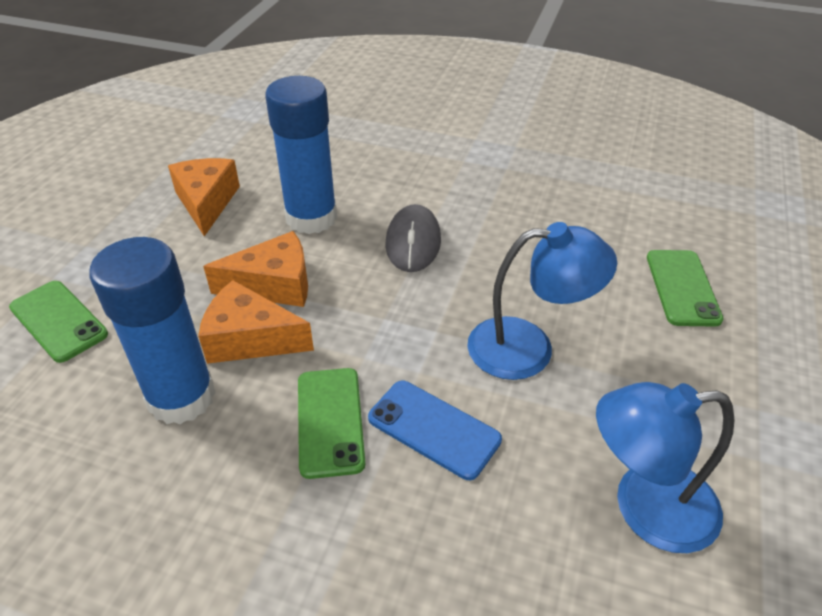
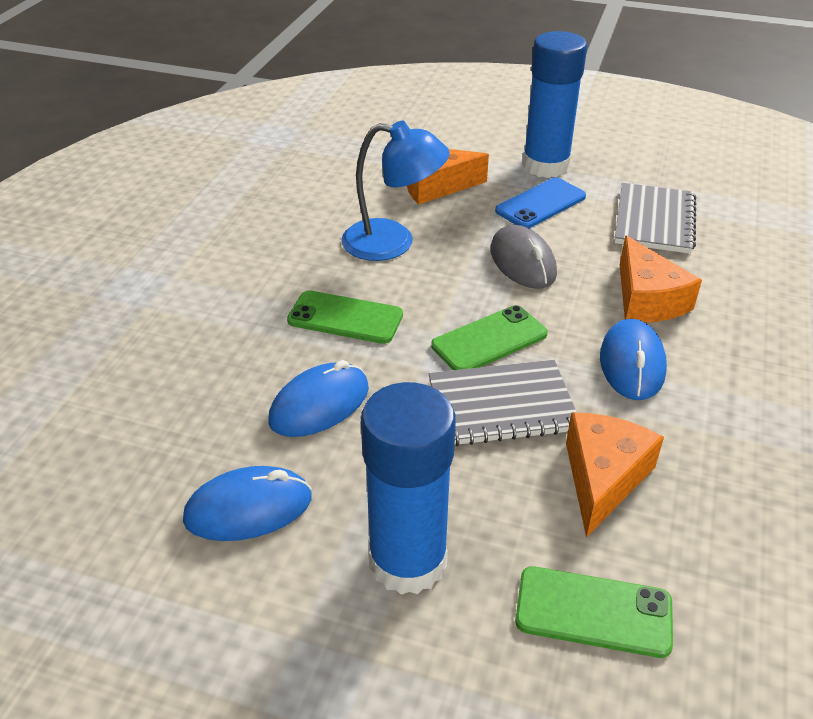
blue lamp: 2 -> 1
blue mouse: 0 -> 3
grey notebook: 0 -> 2

